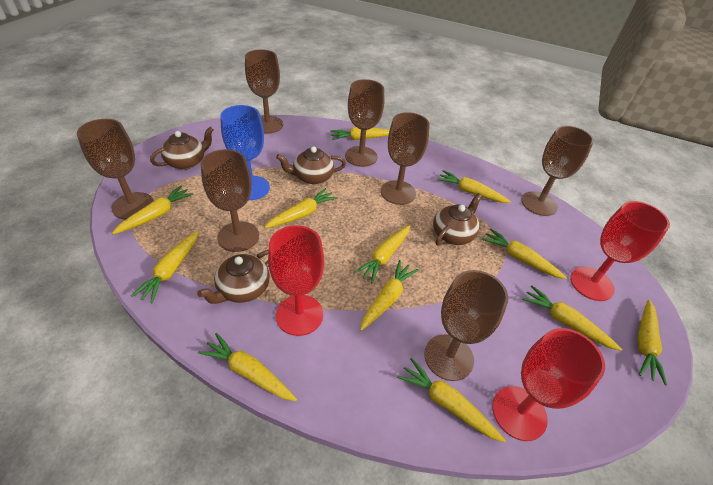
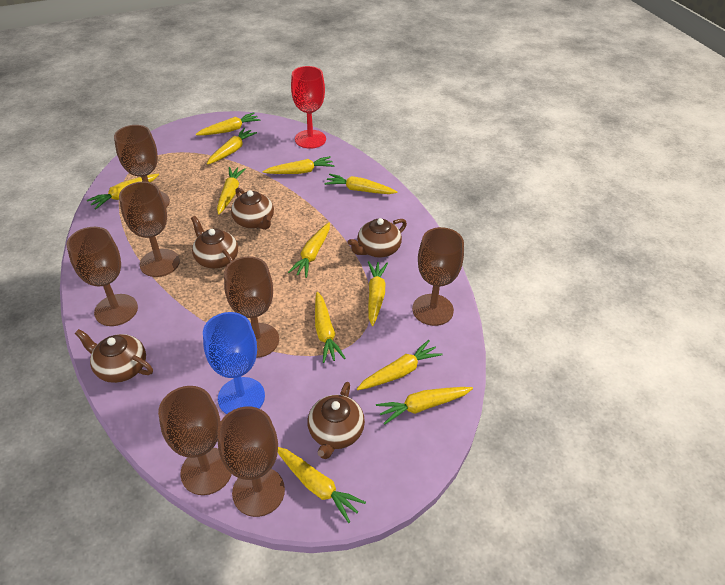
brown teapot: 4 -> 5
red goblet: 3 -> 1

